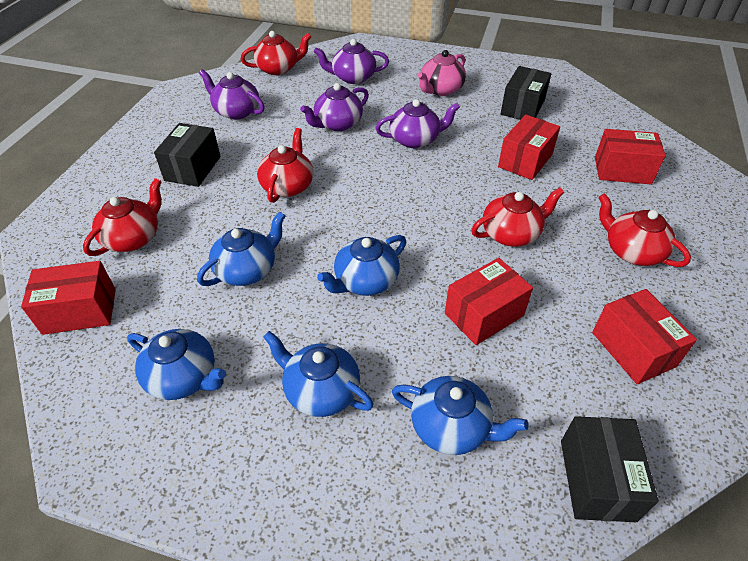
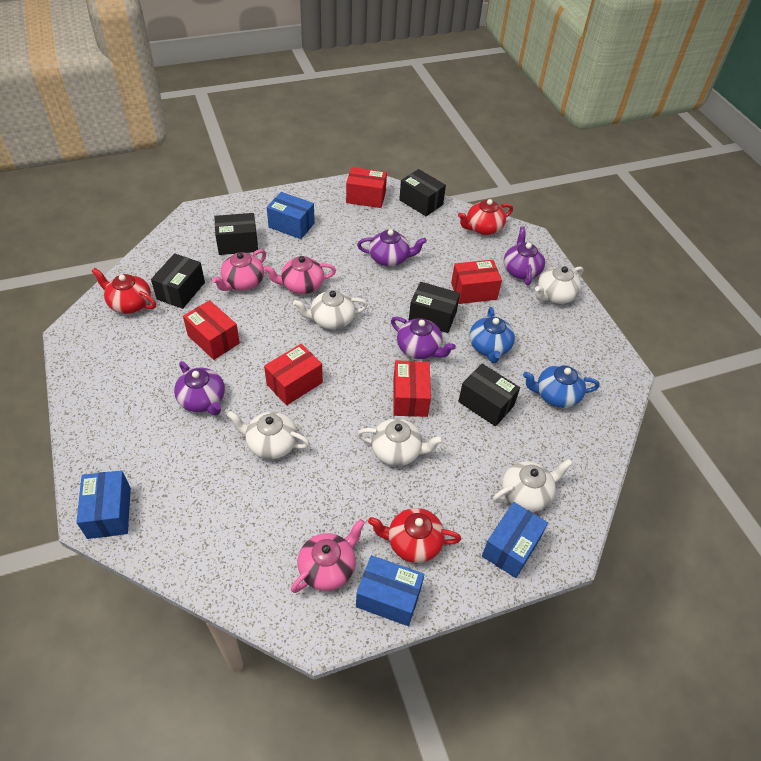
black box: 3 -> 5
blue box: 0 -> 4
blue teapot: 5 -> 2
pink teapot: 1 -> 3
red teapot: 5 -> 3
white teapot: 0 -> 5

